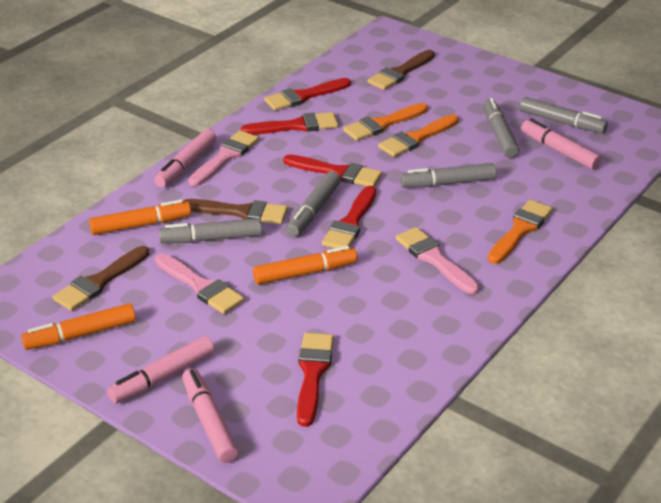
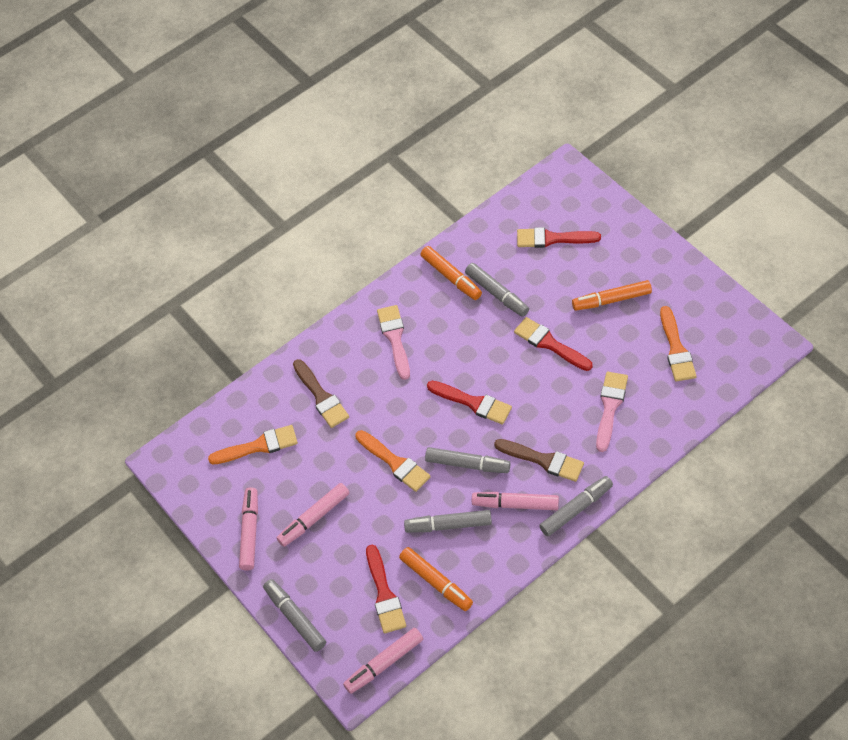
brown brush: 3 -> 2
pink brush: 3 -> 2
red brush: 5 -> 4

